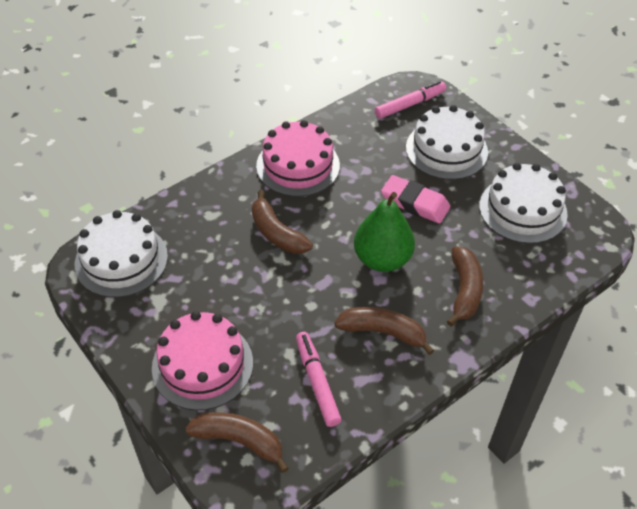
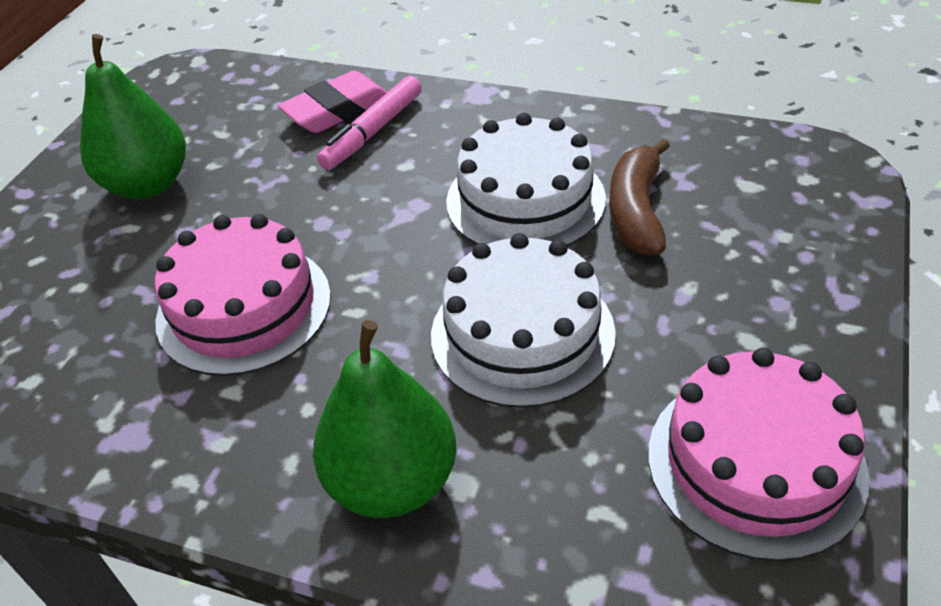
brown banana: 4 -> 1
green pear: 1 -> 2
pink marker: 2 -> 1
white cake: 3 -> 2

